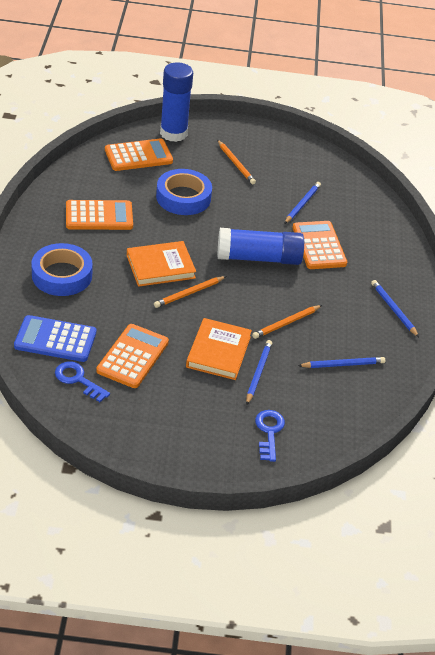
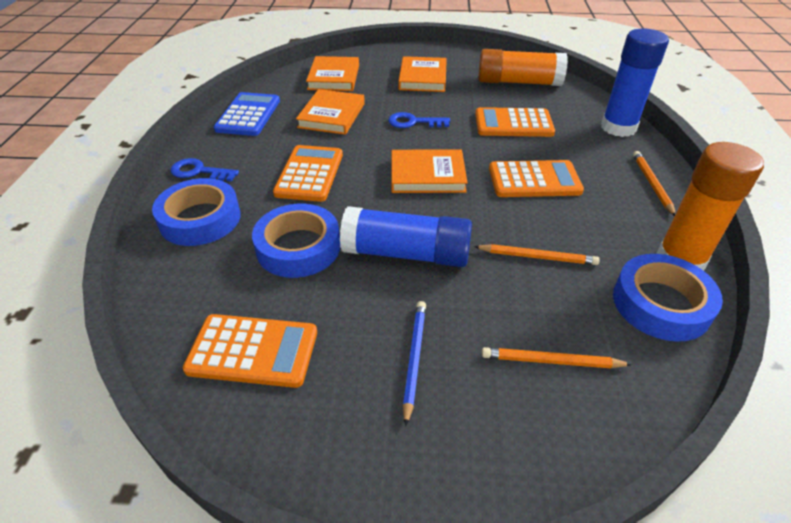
blue pencil: 4 -> 1
blue tape: 2 -> 3
orange book: 2 -> 4
orange glue stick: 0 -> 2

